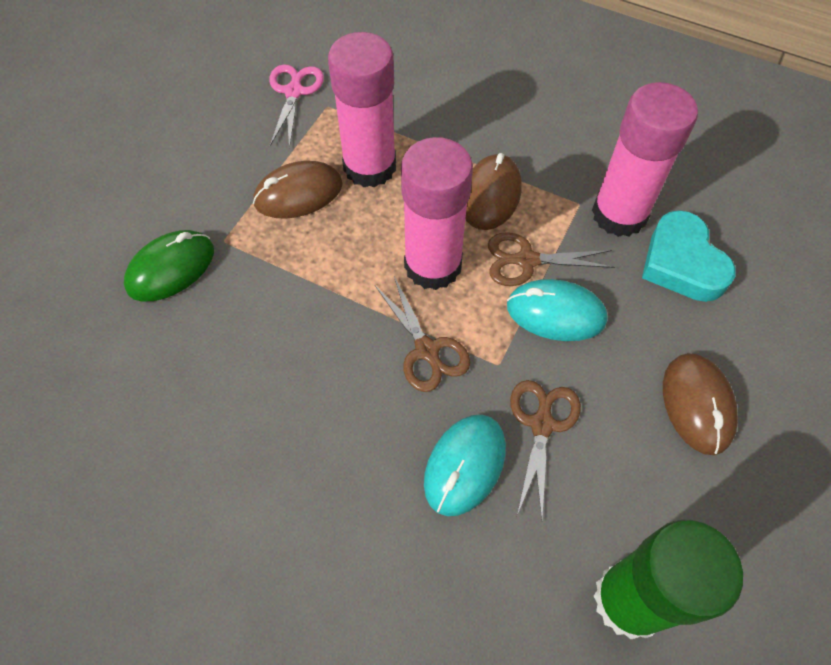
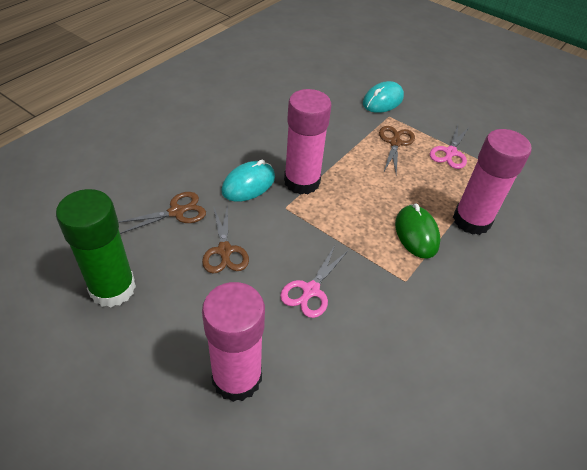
brown mouse: 3 -> 0
pink scissors: 1 -> 2
turquoise heart: 1 -> 0

